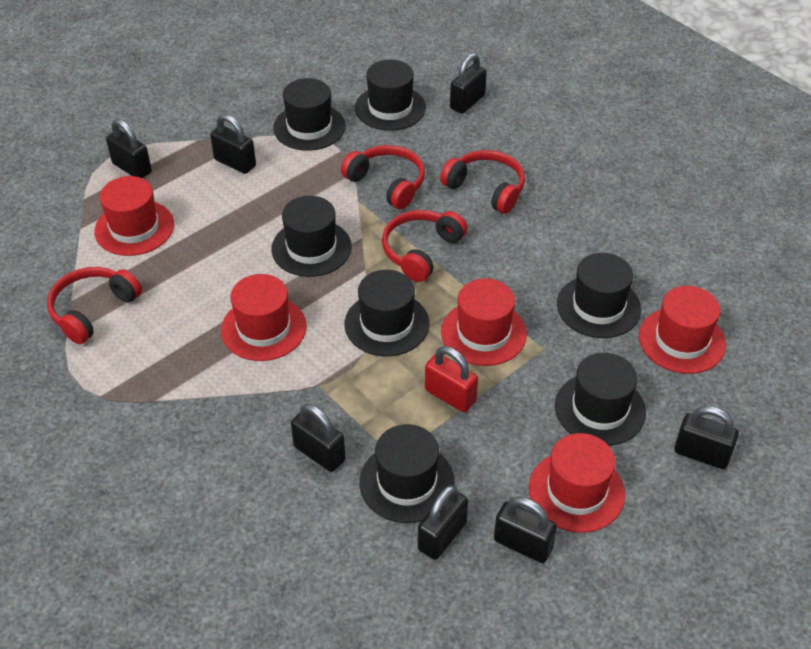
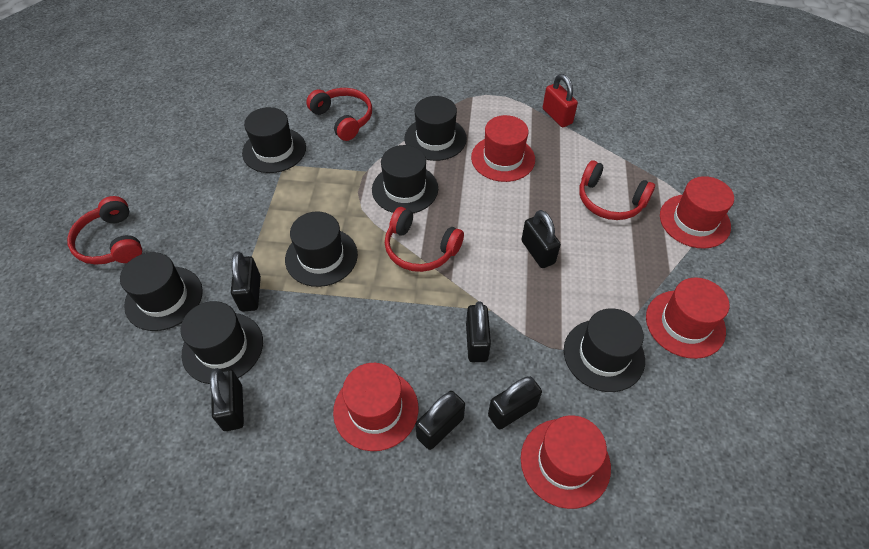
black padlock: 7 -> 6

